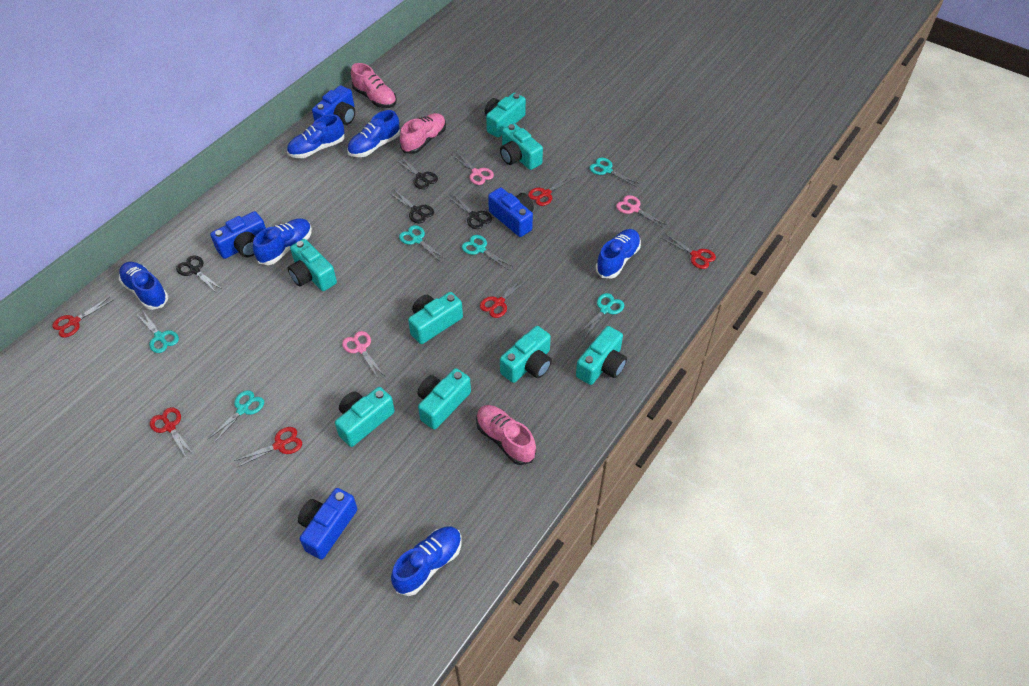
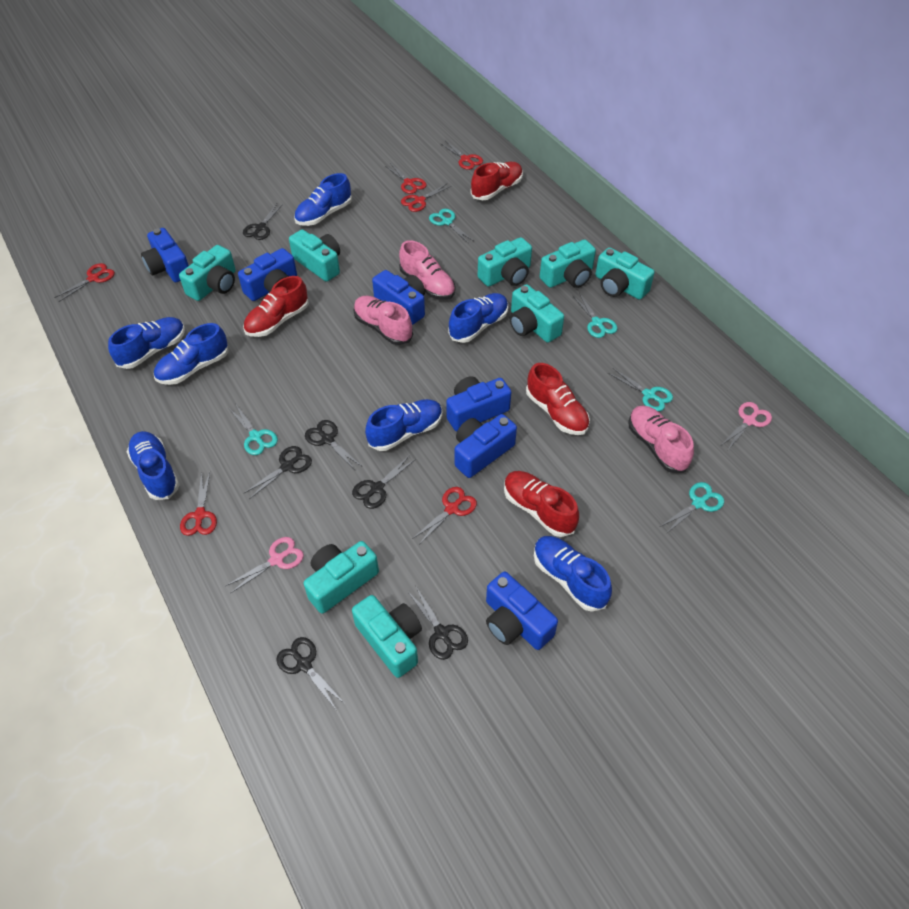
black scissors: 4 -> 6
blue camera: 4 -> 6
blue shoe: 6 -> 7
pink scissors: 3 -> 2
red shoe: 0 -> 4
turquoise scissors: 6 -> 5

